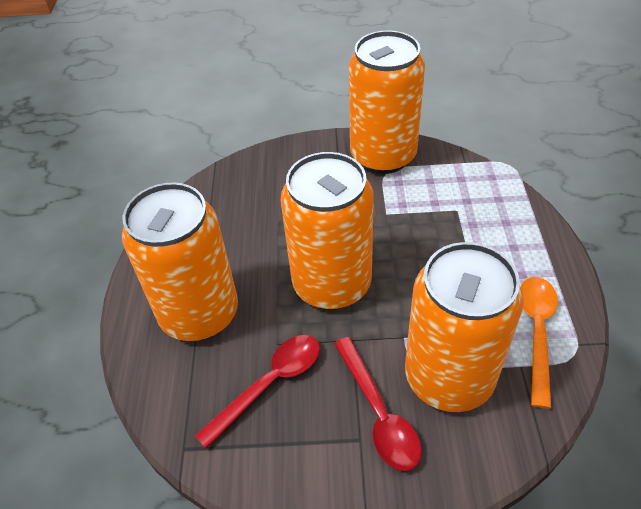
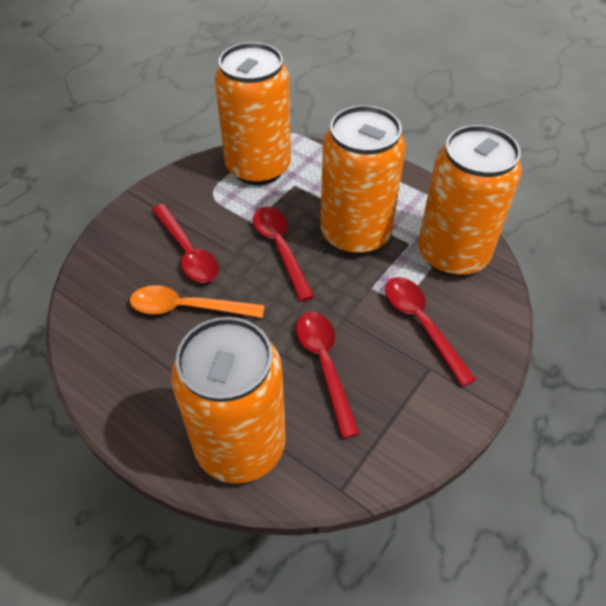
red spoon: 2 -> 4

